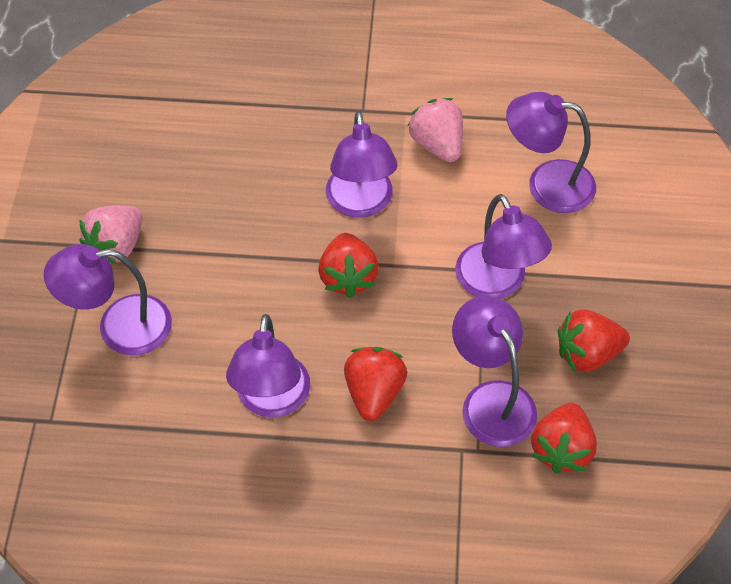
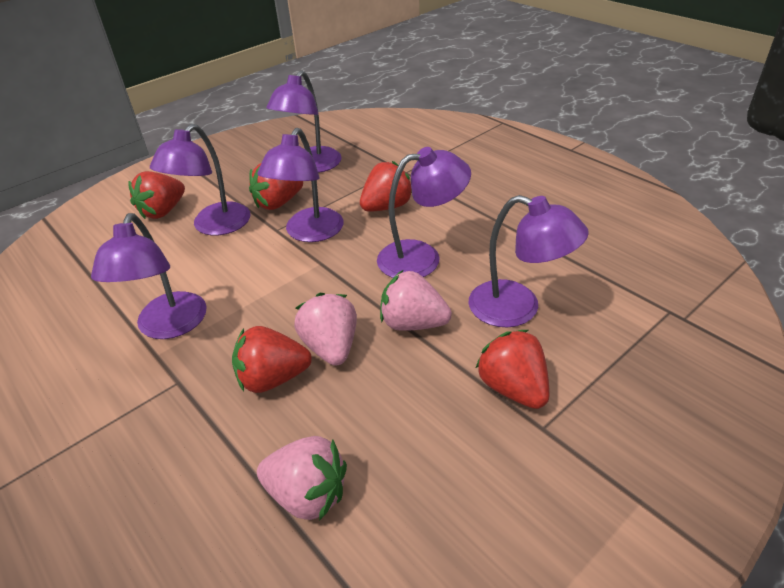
pink strawberry: 2 -> 3
red strawberry: 4 -> 5

